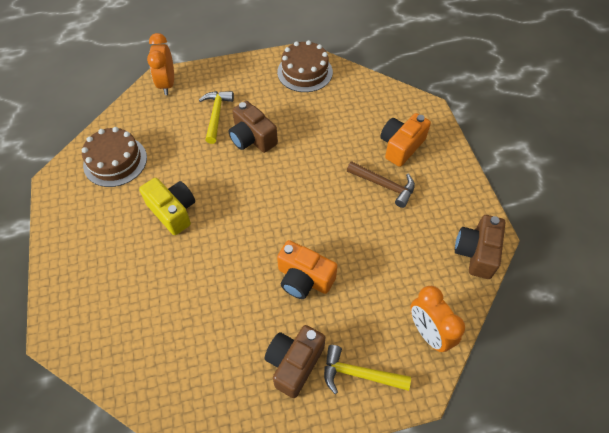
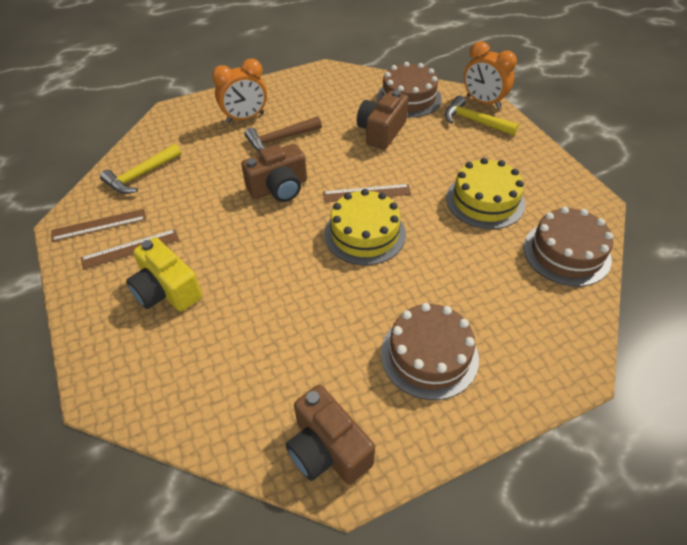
brown cake: 2 -> 3
brown ruler: 0 -> 3
orange camera: 2 -> 0
yellow cake: 0 -> 2

